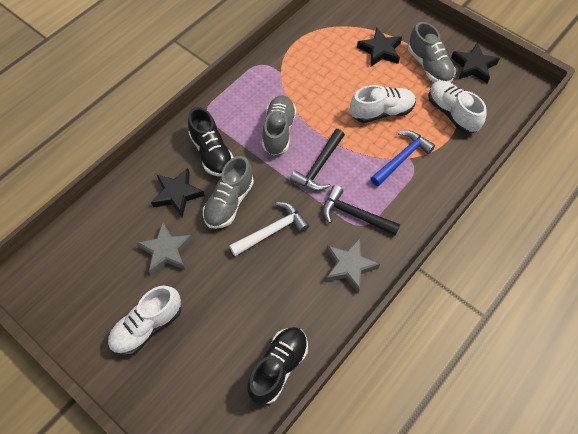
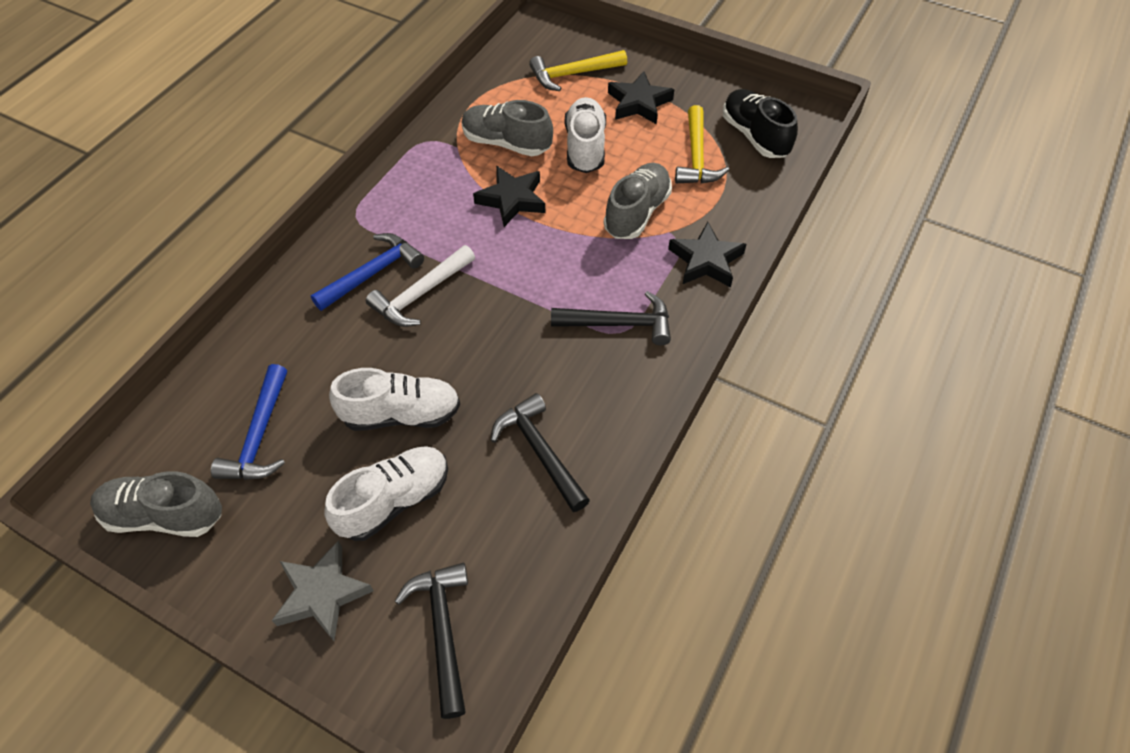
black hammer: 2 -> 3
black shoe: 2 -> 1
blue hammer: 1 -> 2
grey star: 2 -> 1
yellow hammer: 0 -> 2

